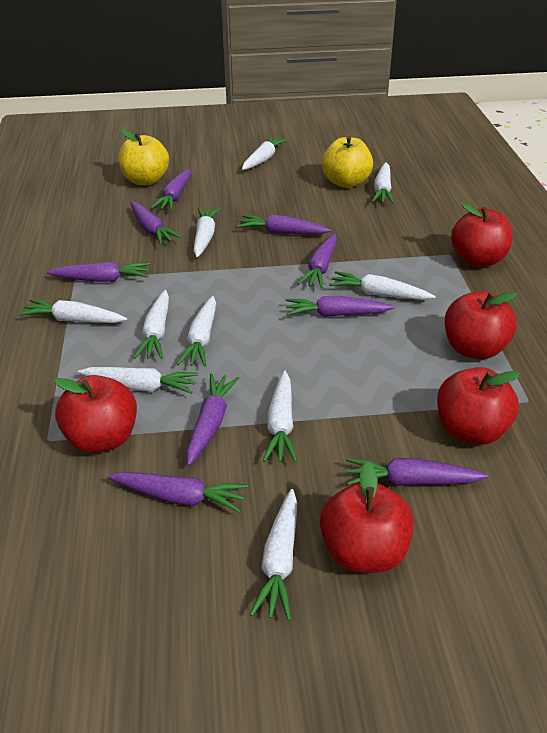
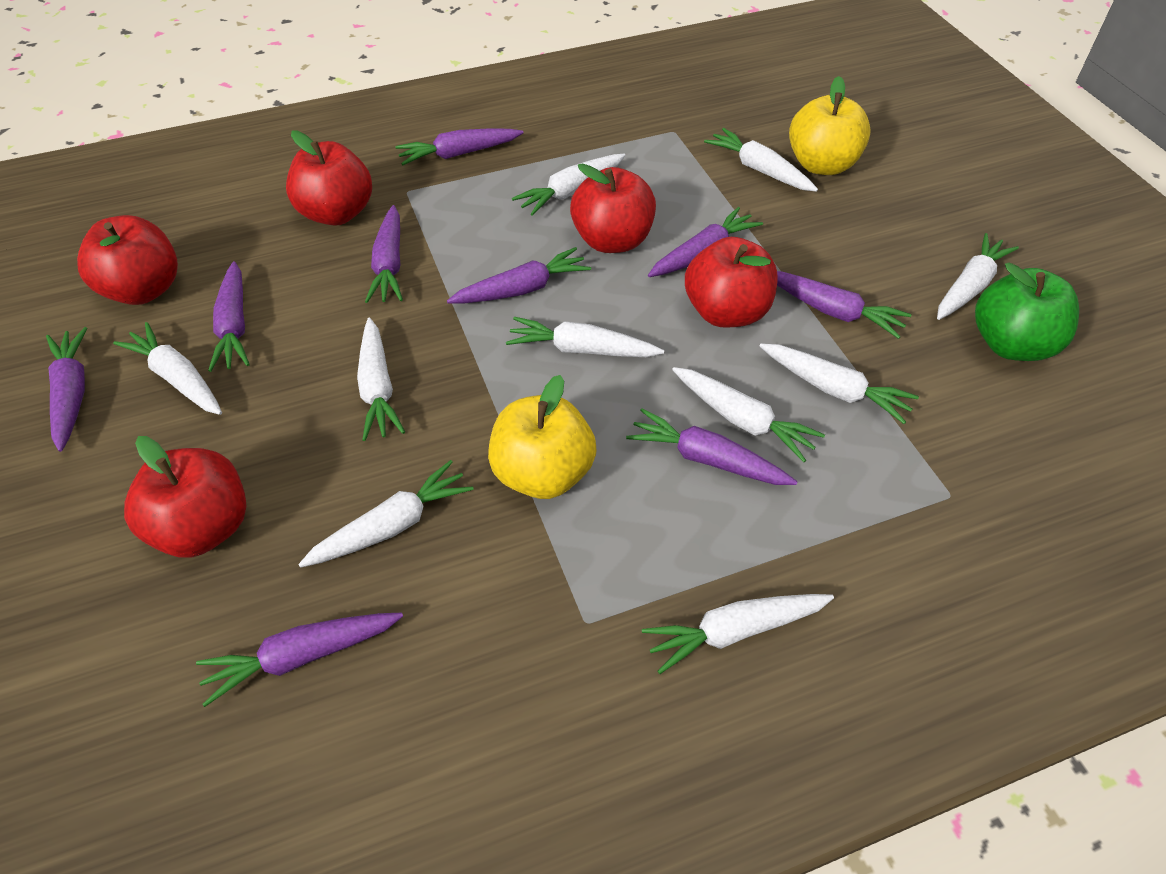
green apple: 0 -> 1

